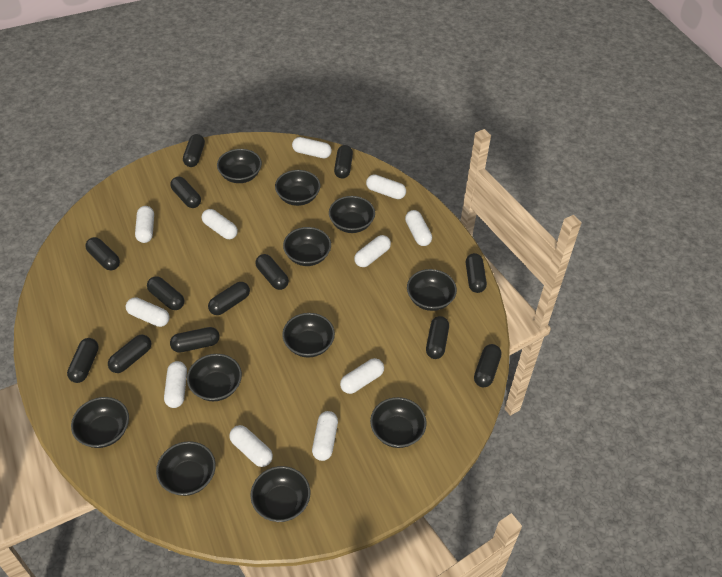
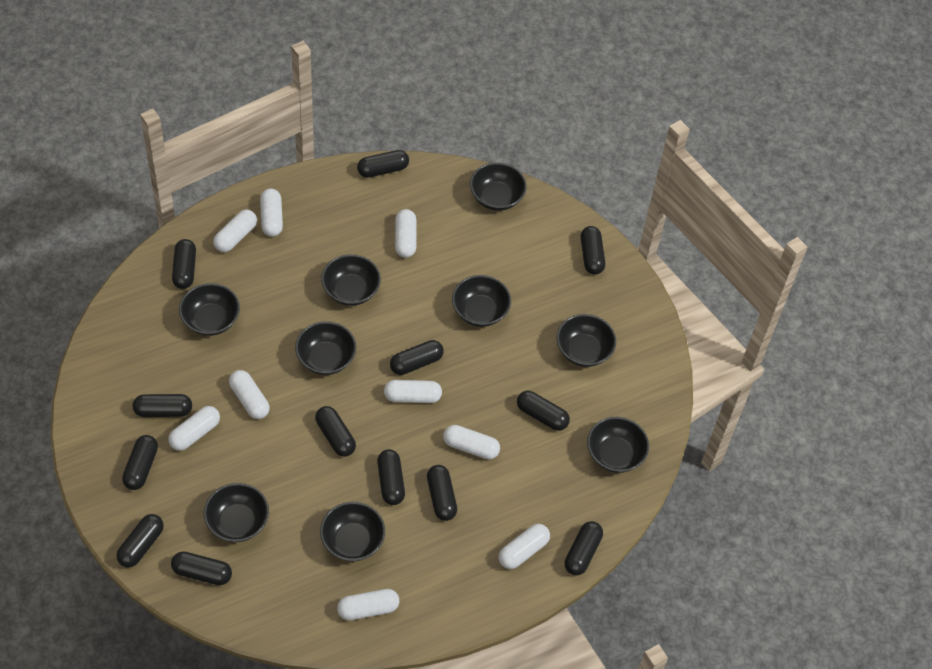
black bowl: 11 -> 9
white capsule: 11 -> 9

